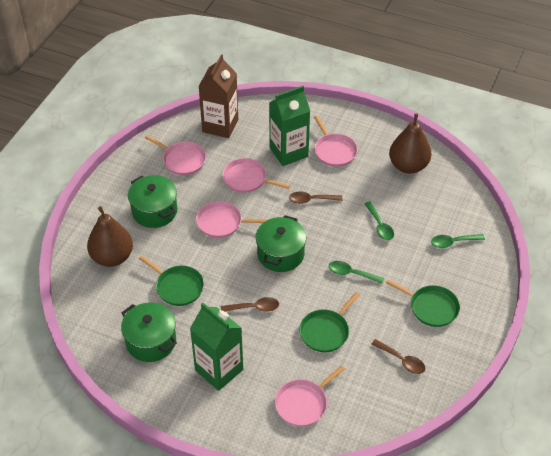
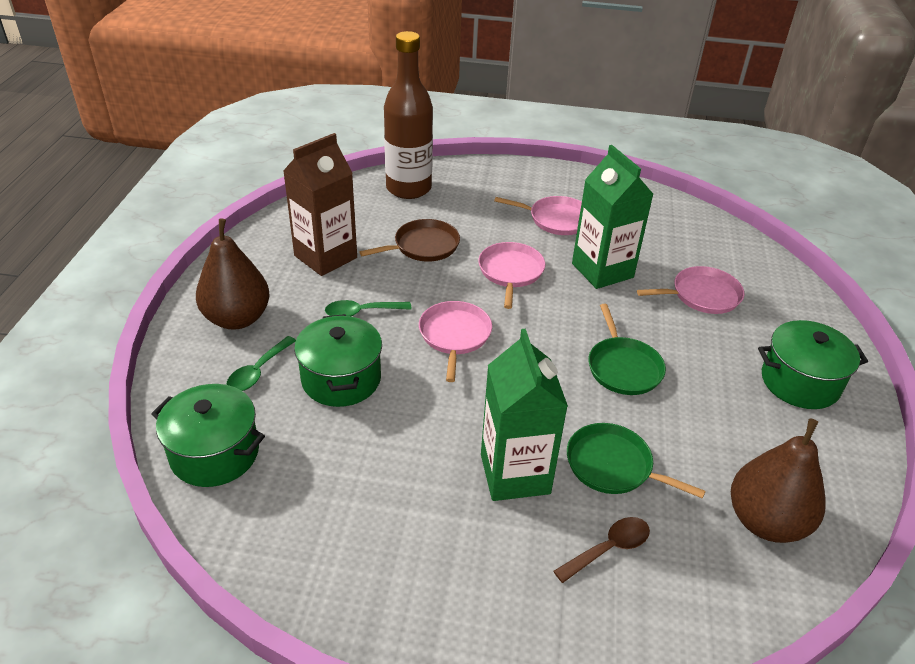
brown bottle: 0 -> 1
brown pan: 0 -> 1
brown spoon: 3 -> 1
green pan: 3 -> 2
green spoon: 3 -> 2
pink pan: 5 -> 4

